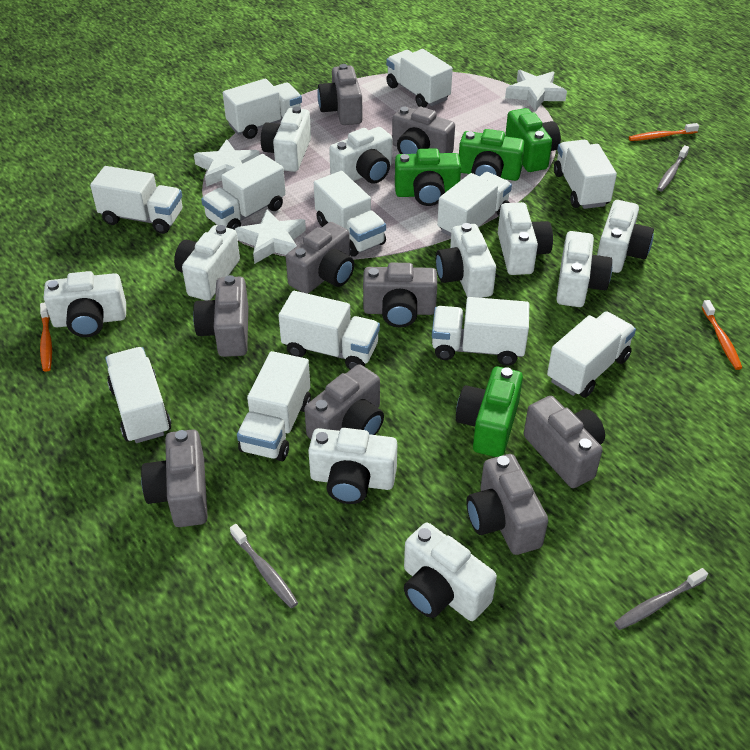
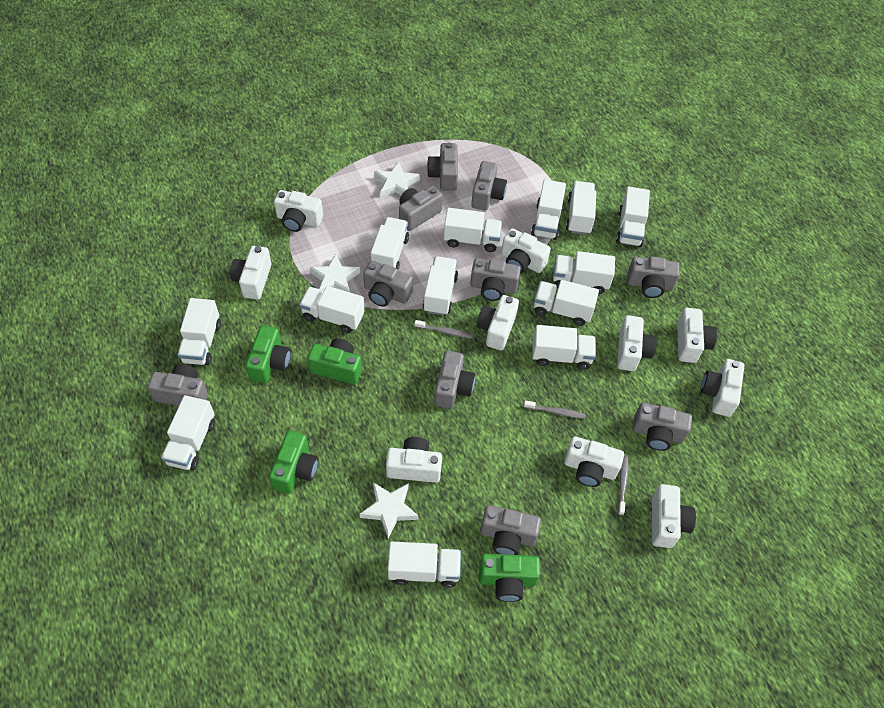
grey camera: 9 -> 10
orange toothbrush: 3 -> 0
white truck: 12 -> 13

